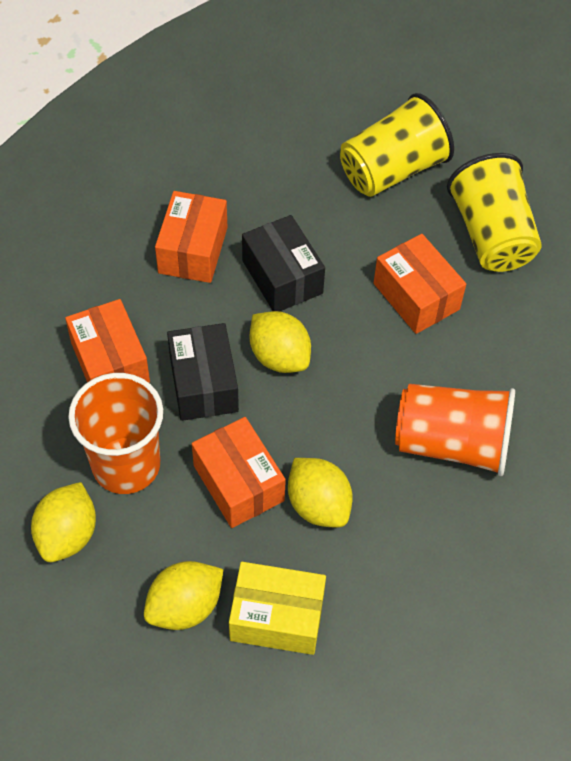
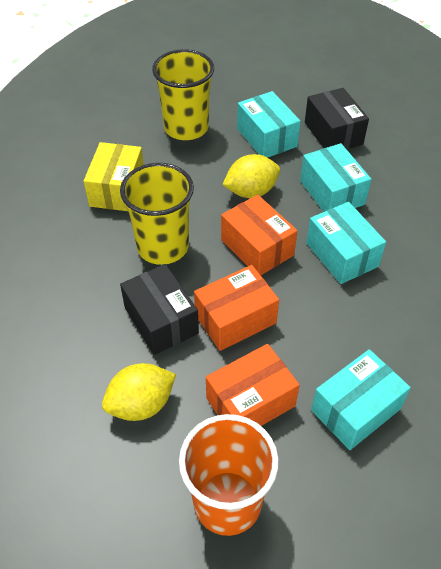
orange box: 4 -> 3
orange cup: 2 -> 1
turquoise box: 0 -> 4
yellow lemon: 4 -> 2

